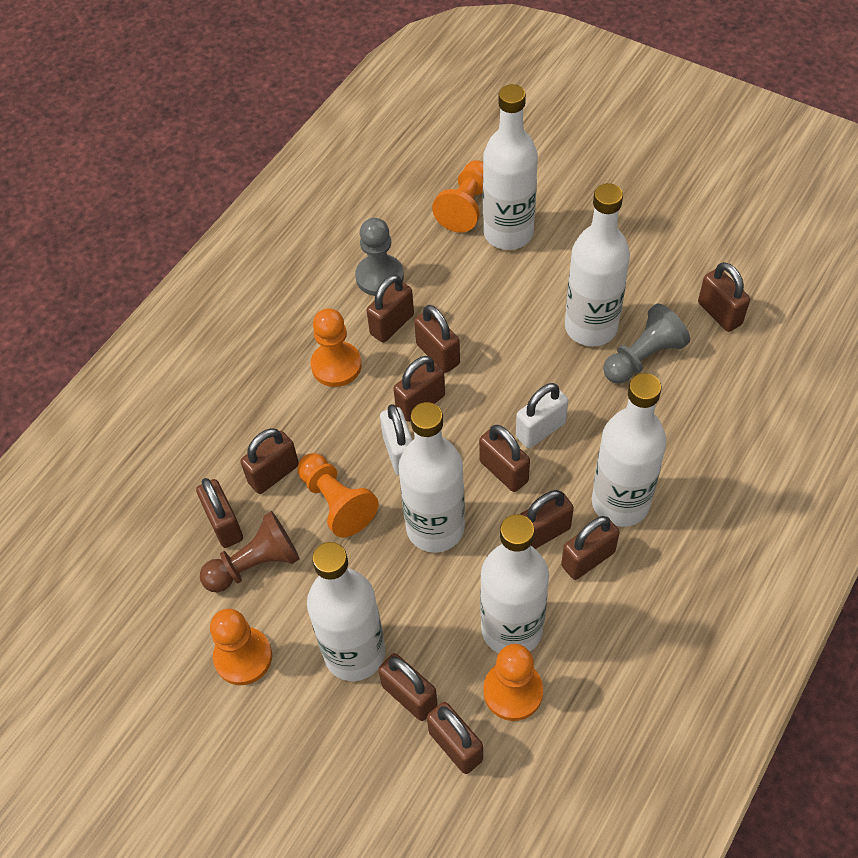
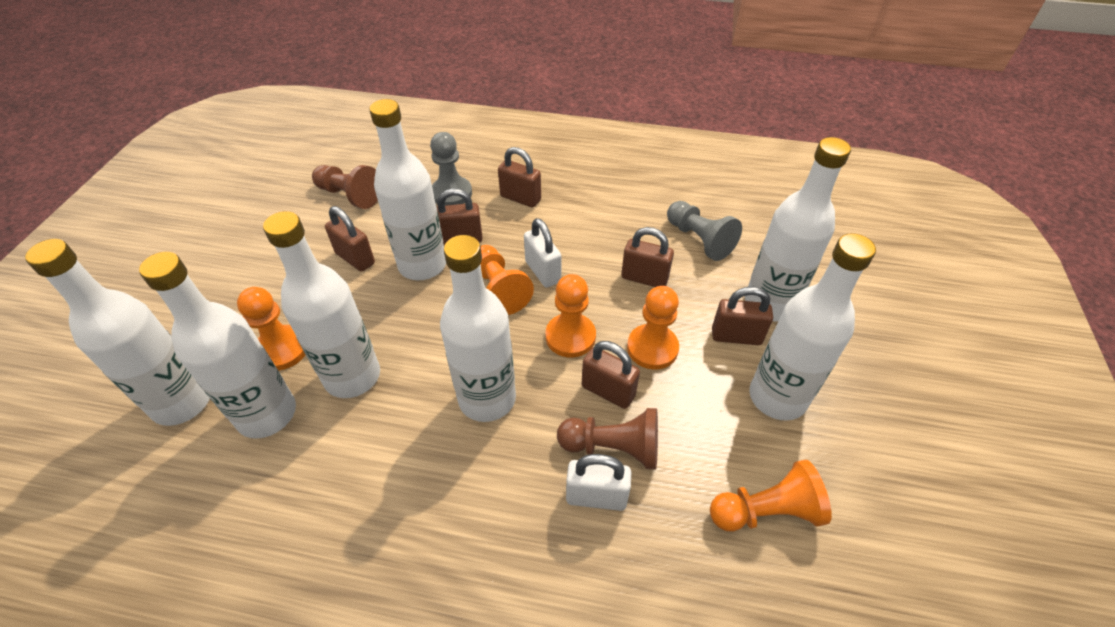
brown padlock: 11 -> 6
brown pawn: 1 -> 2
white bottle: 6 -> 7

